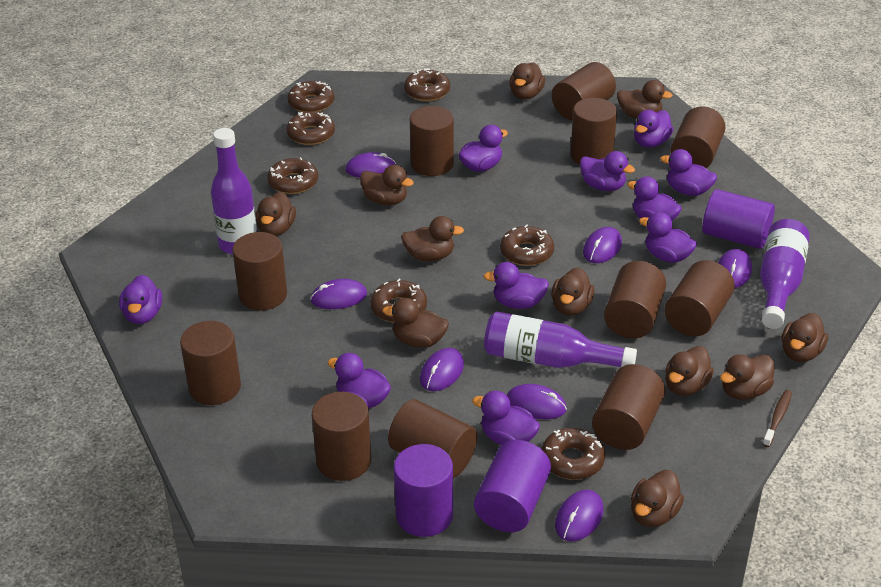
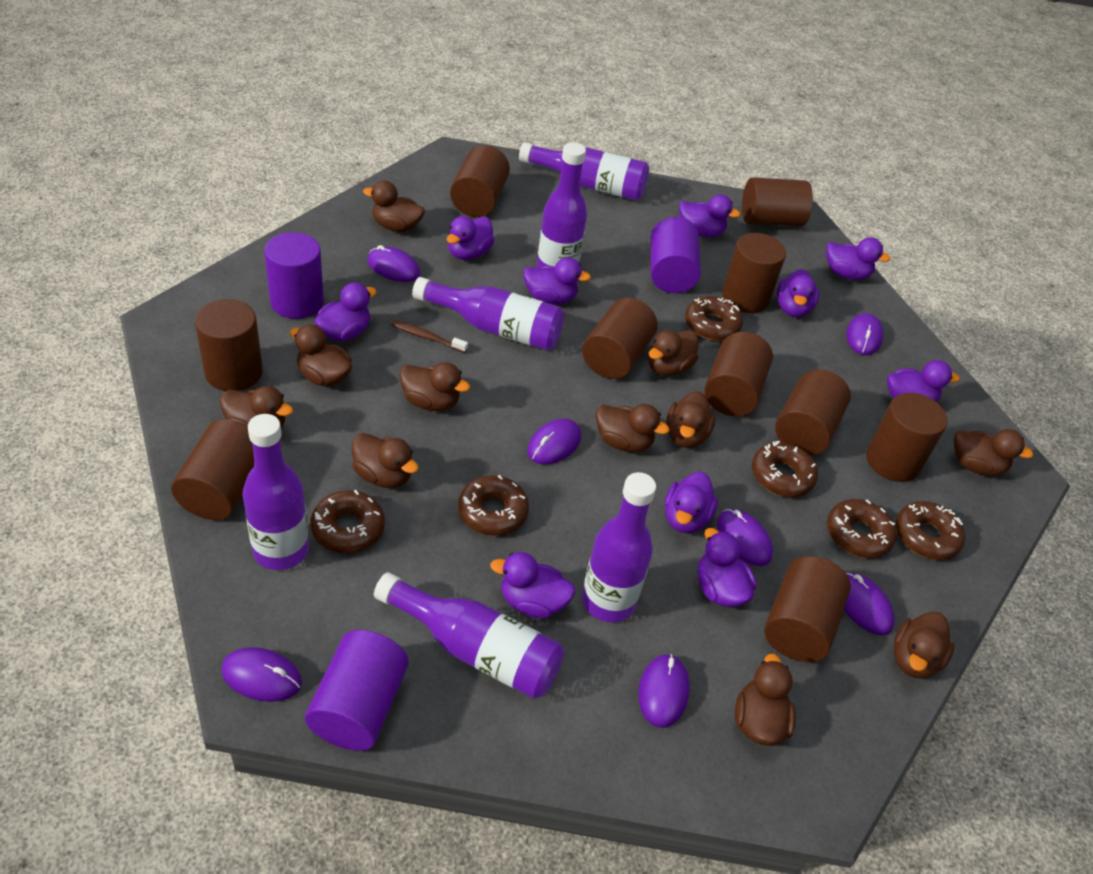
brown cylinder: 11 -> 10
brown donut: 7 -> 6
purple bottle: 3 -> 6

